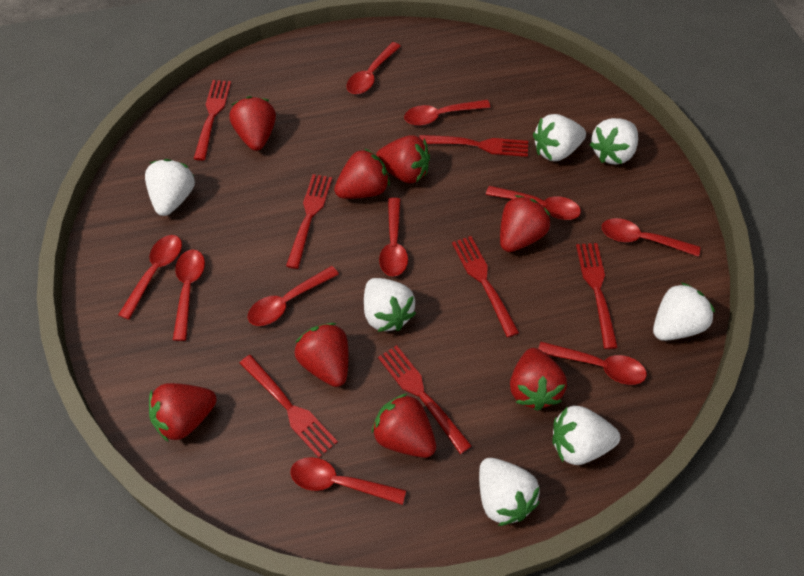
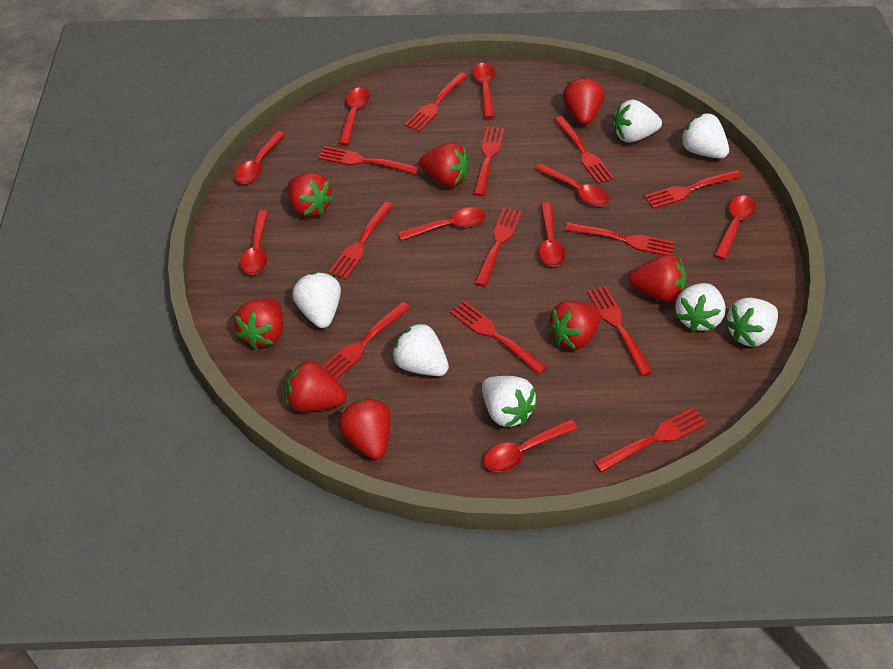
red fork: 7 -> 12
red spoon: 10 -> 9

